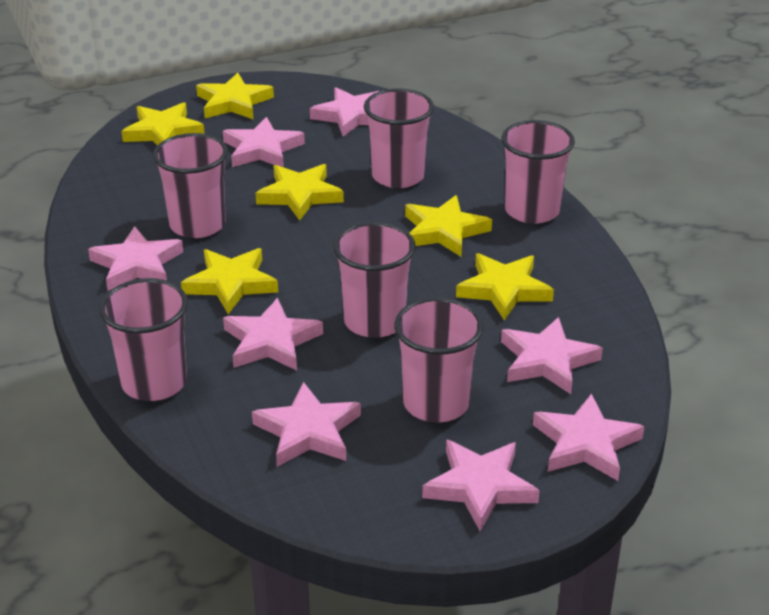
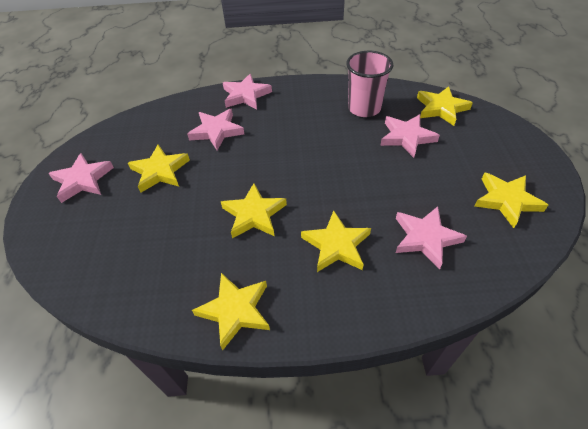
pink cup: 6 -> 1
pink star: 8 -> 5

